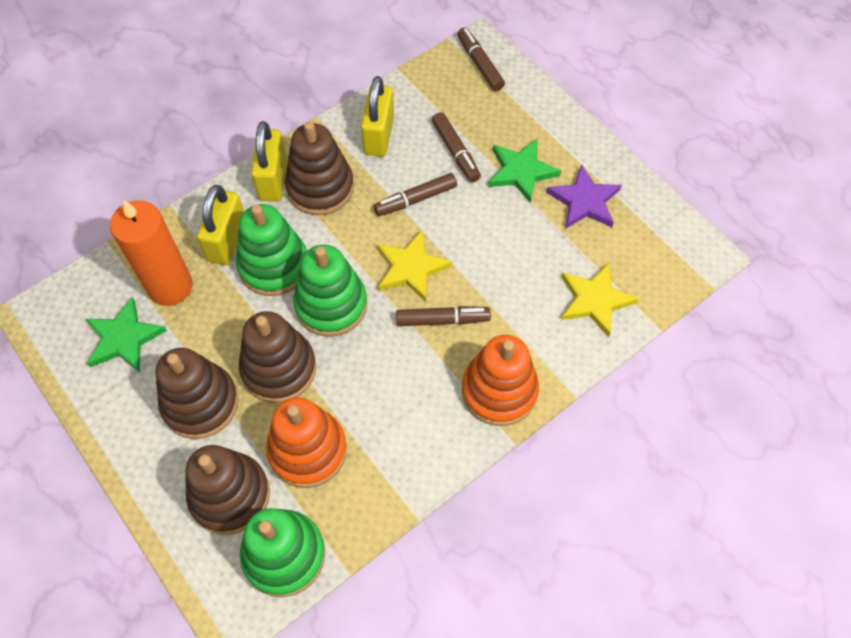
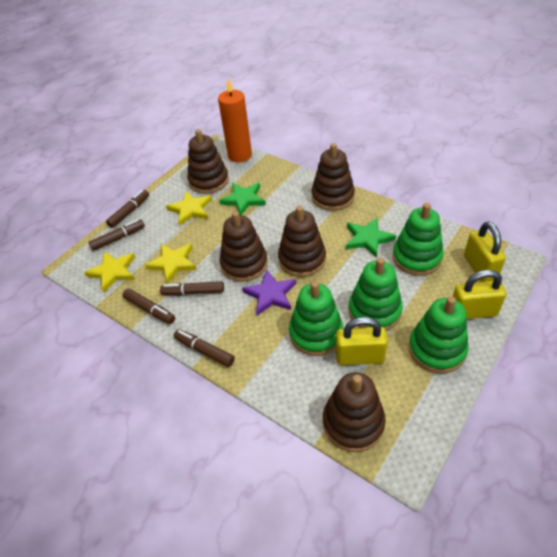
brown marker: 4 -> 5
brown stacking toy: 4 -> 5
green stacking toy: 3 -> 4
orange stacking toy: 2 -> 0
yellow star: 2 -> 3

